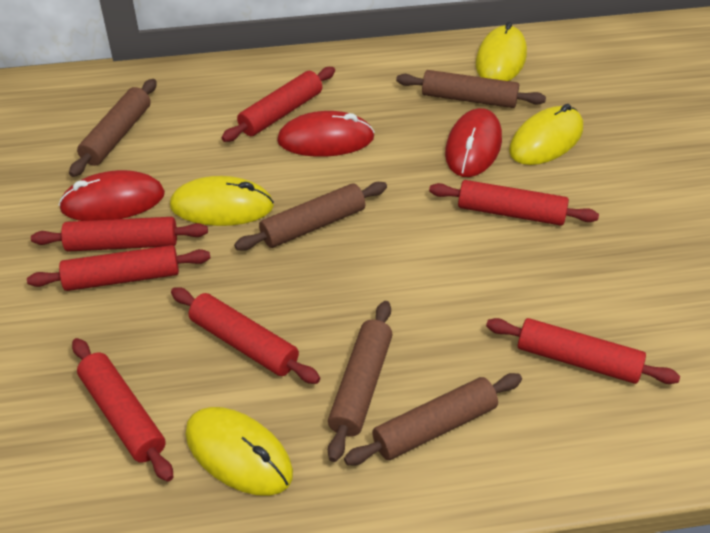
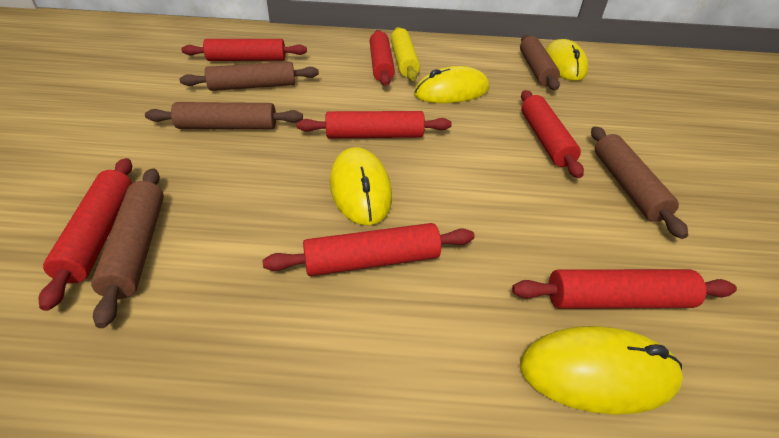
red mouse: 3 -> 0
yellow rolling pin: 0 -> 1

